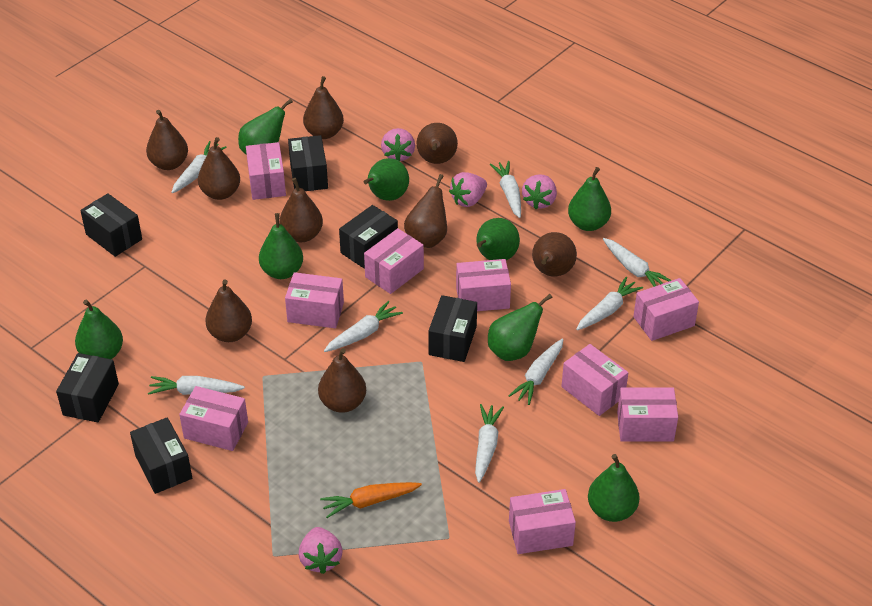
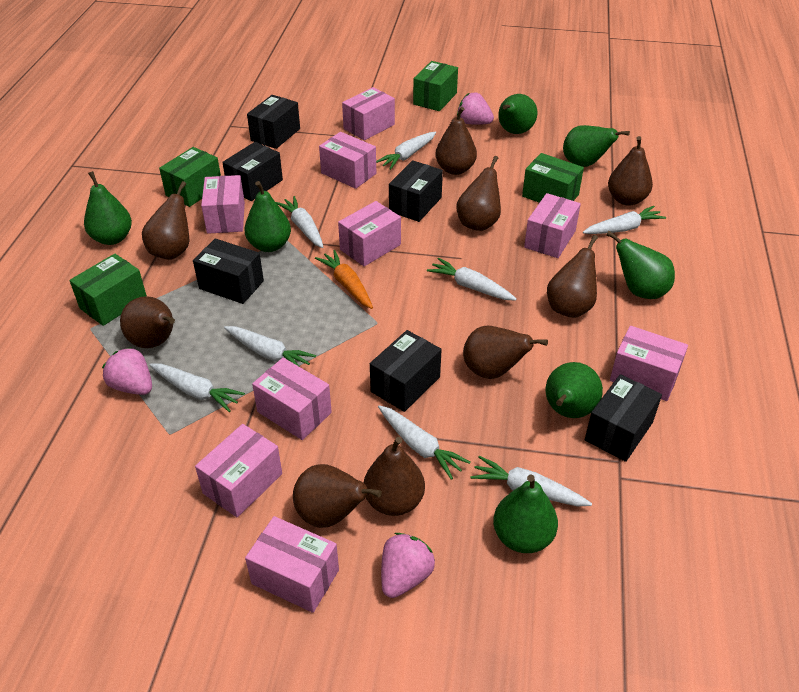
green box: 0 -> 4
green pear: 8 -> 7
pink strawberry: 4 -> 3

